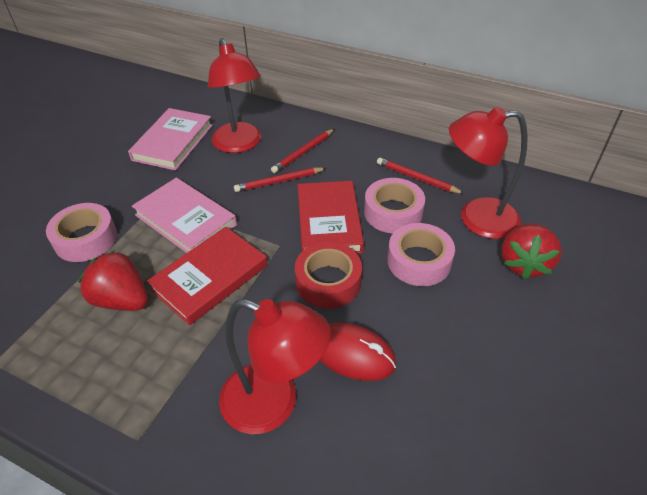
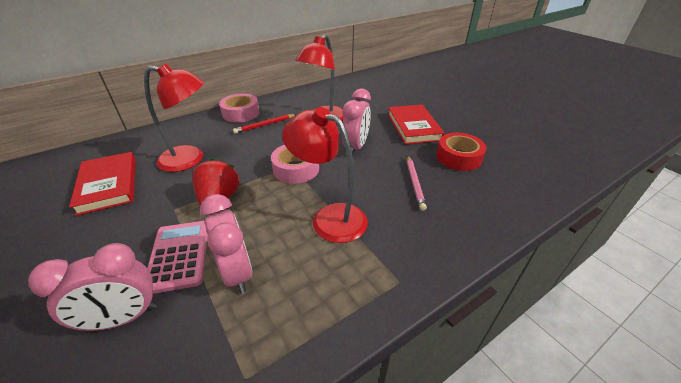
pink book: 2 -> 0
pink calculator: 0 -> 1
pink clock: 0 -> 3
pink pencil: 0 -> 1
pink tape: 3 -> 2
red mouse: 1 -> 0
red pencil: 3 -> 1
red strawberry: 2 -> 1

